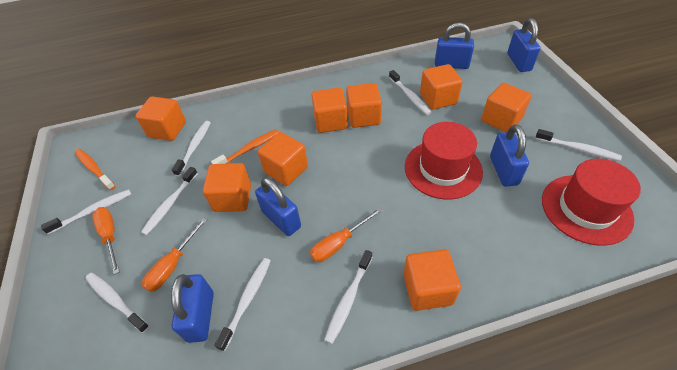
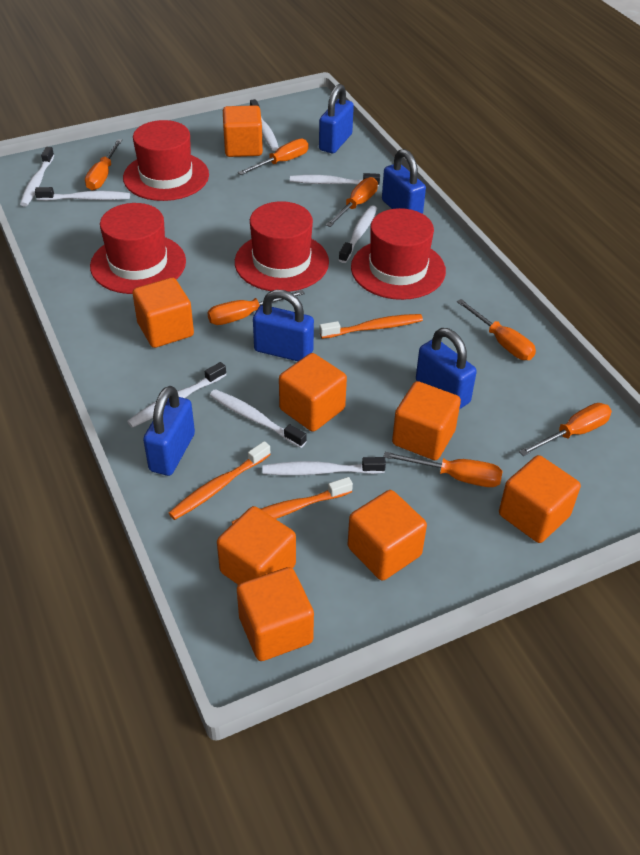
orange screwdriver: 3 -> 7
orange toothbrush: 2 -> 3
red hat: 2 -> 4

